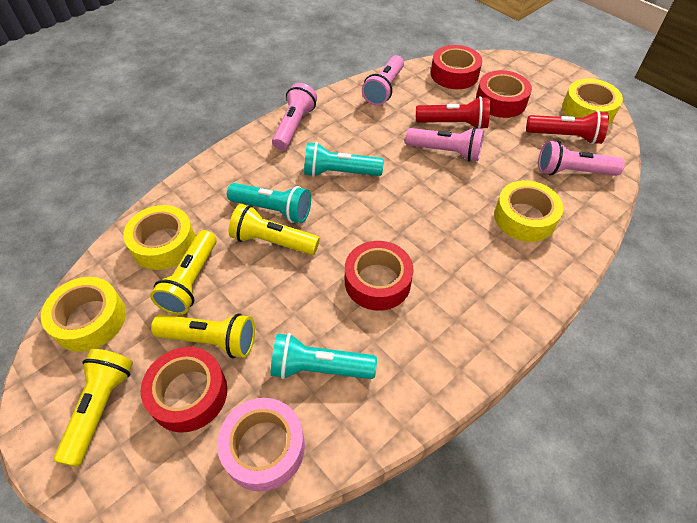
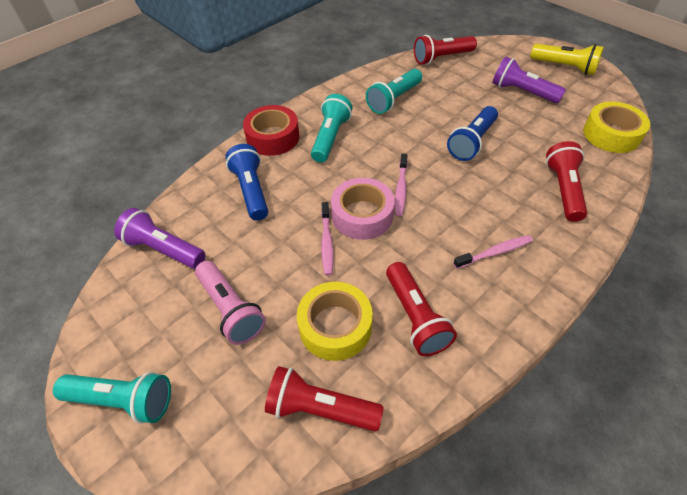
blue flashlight: 0 -> 2
pink flashlight: 4 -> 1
pink toothbrush: 0 -> 3
purple flashlight: 0 -> 2
red flashlight: 2 -> 4
red tape: 4 -> 1
yellow flashlight: 4 -> 1
yellow tape: 4 -> 2

